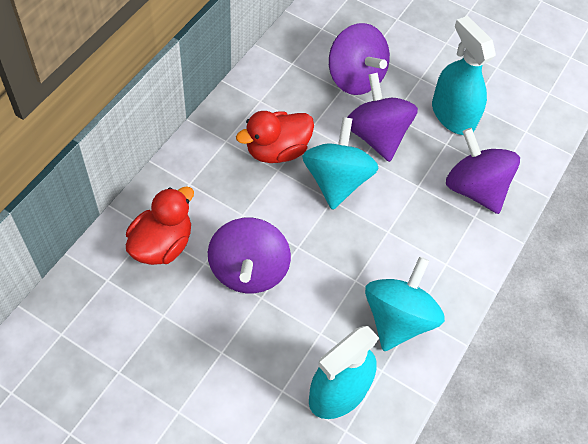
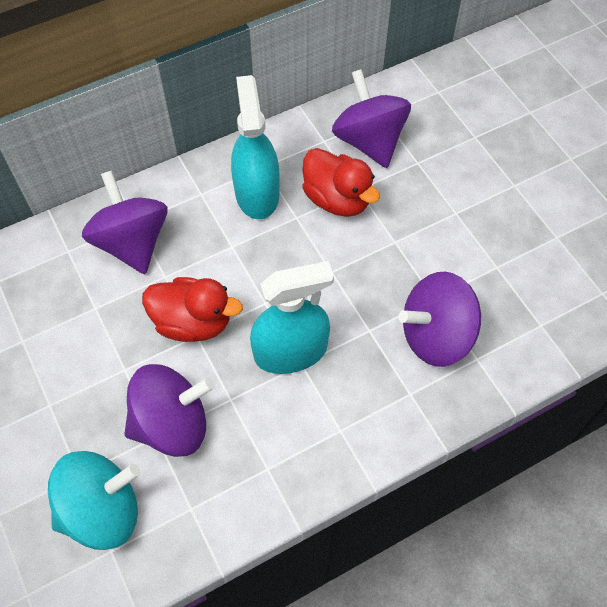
turquoise spinning top: 2 -> 1

